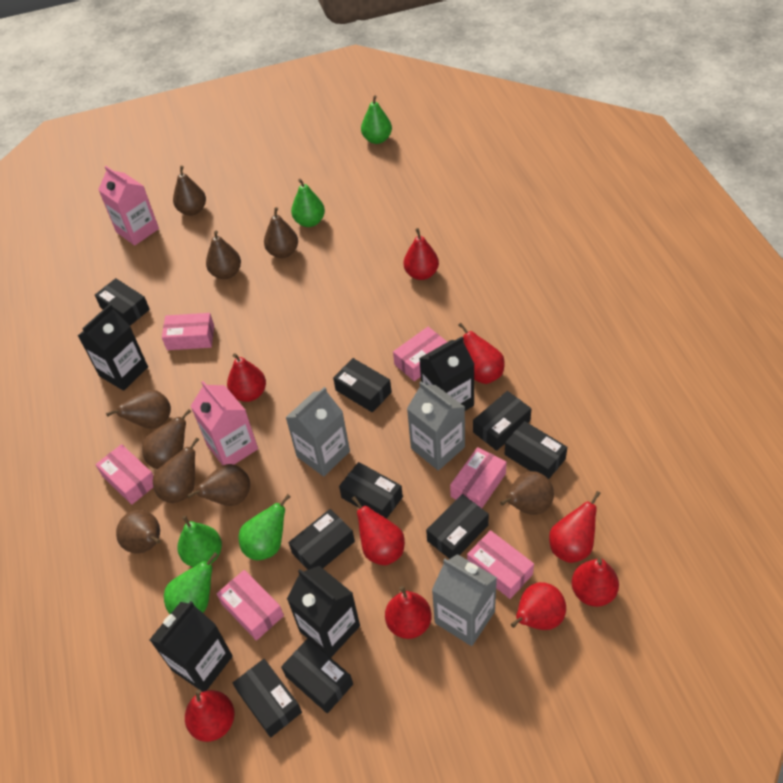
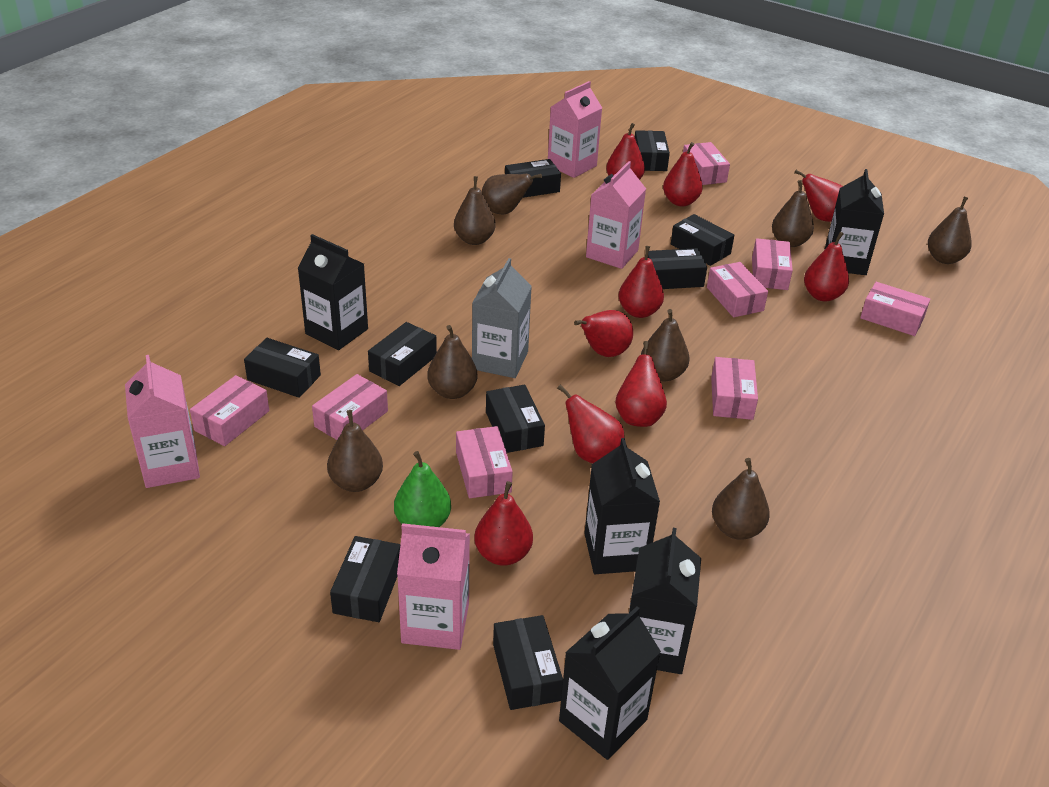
black carton: 4 -> 5
brown pear: 9 -> 8
green pear: 5 -> 1
grey carton: 3 -> 1
pink box: 6 -> 8
pink carton: 2 -> 4

